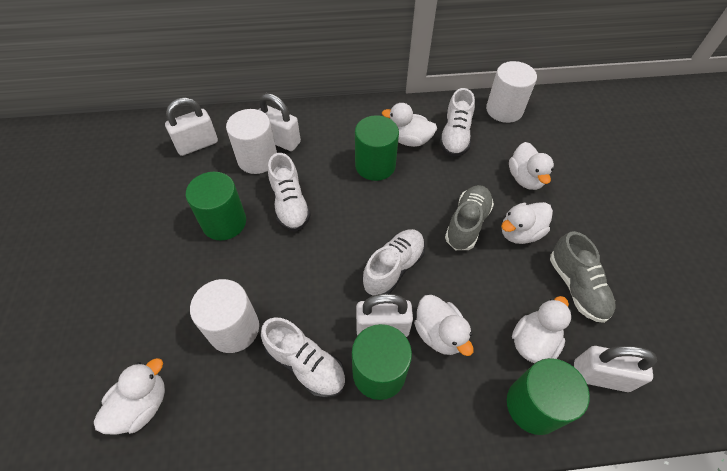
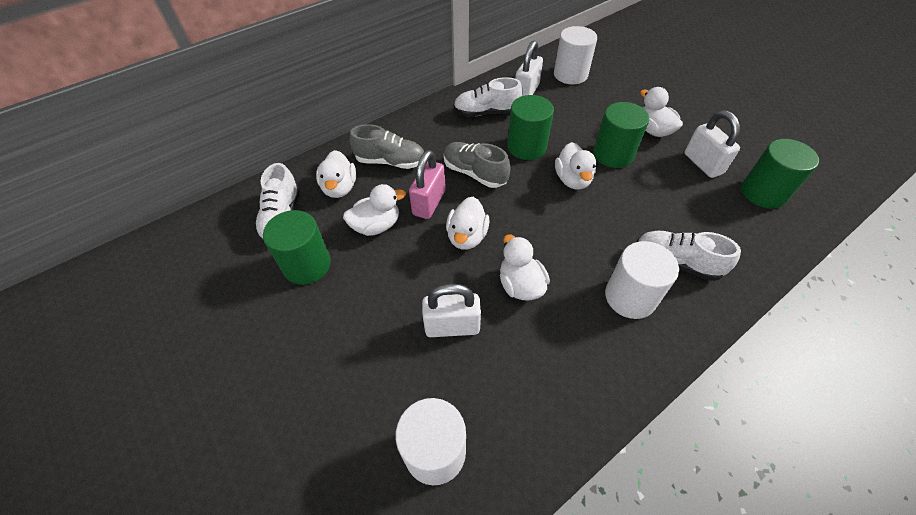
pink padlock: 0 -> 1
white padlock: 4 -> 3
white shoe: 4 -> 3

